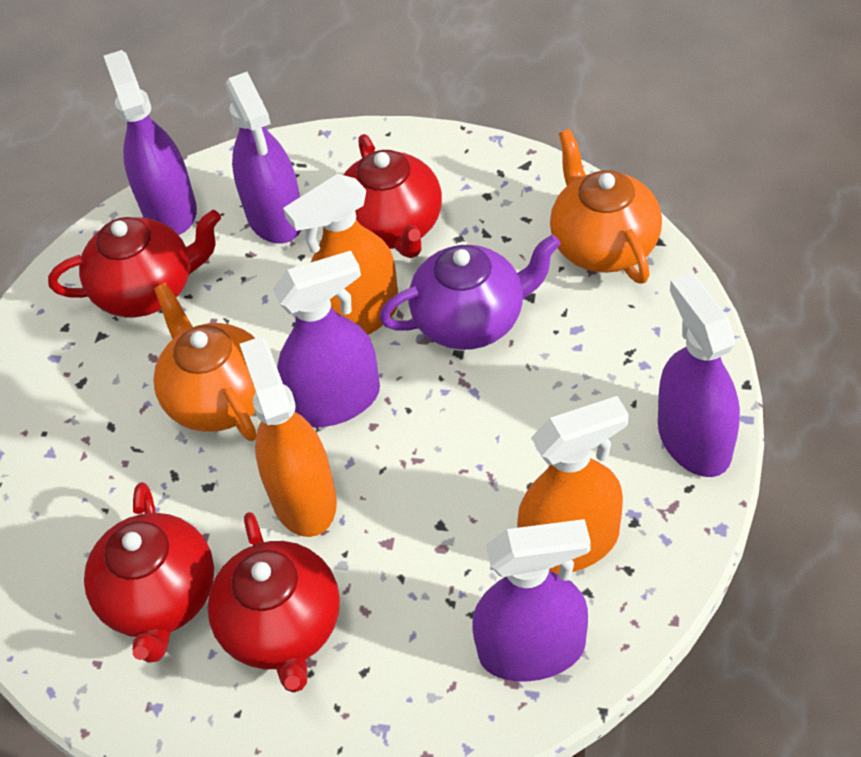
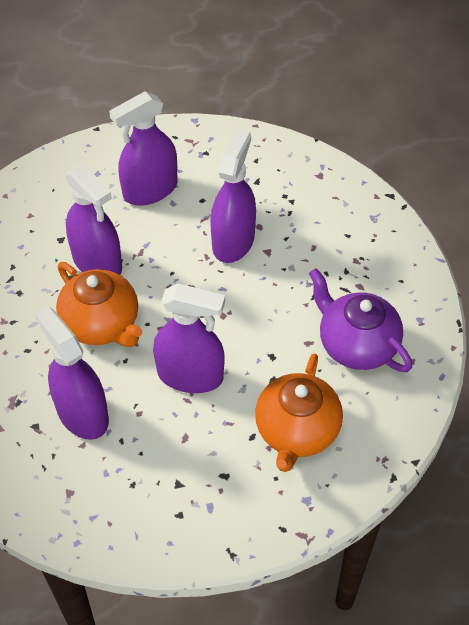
orange spray bottle: 3 -> 0
red teapot: 4 -> 0

